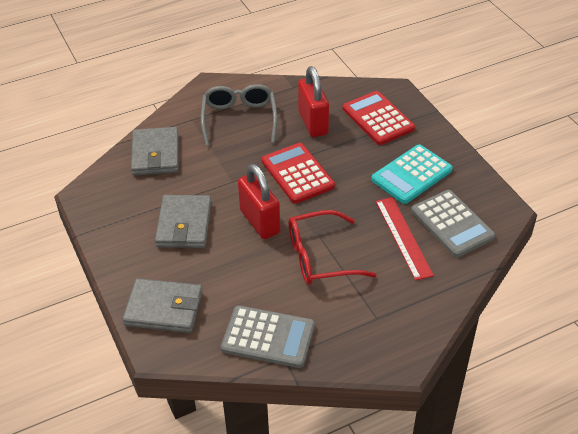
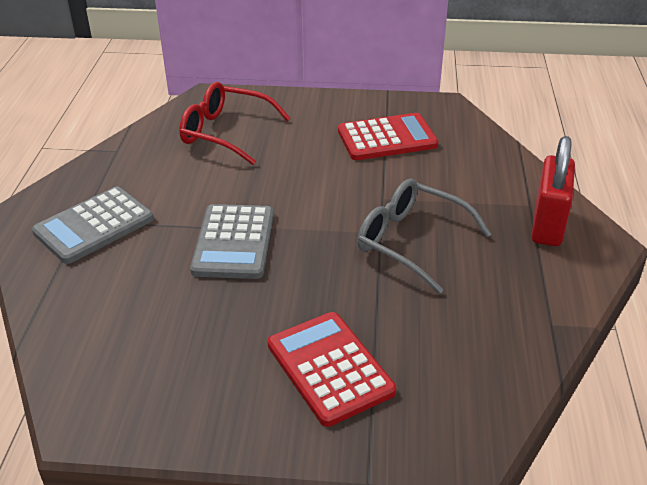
grey wallet: 3 -> 0
red padlock: 2 -> 1
red ruler: 1 -> 0
turquoise calculator: 1 -> 0

